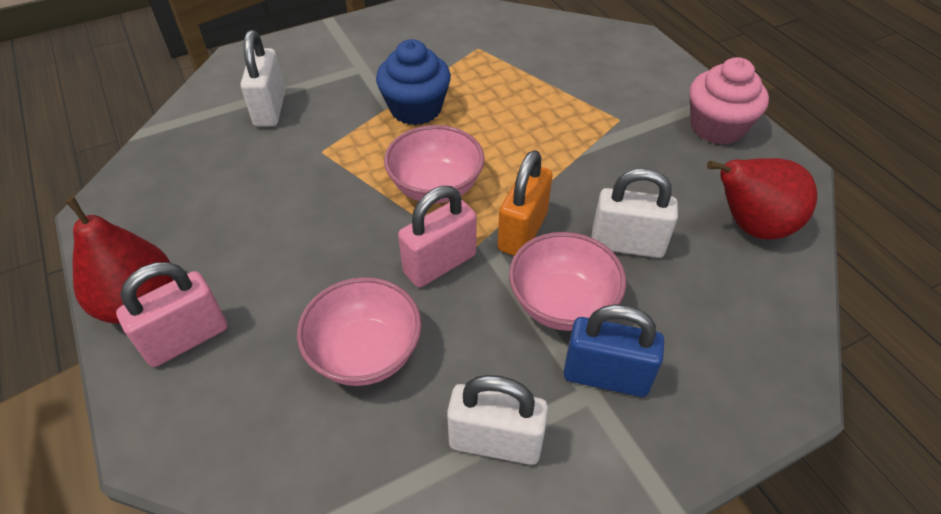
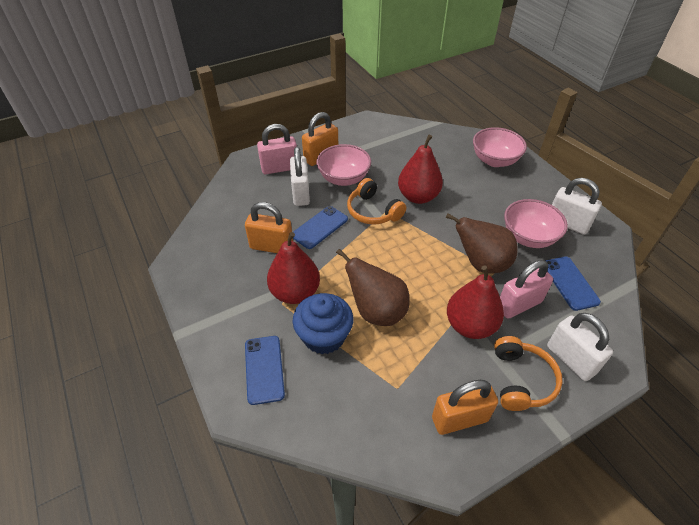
blue padlock: 1 -> 0
blue phone: 0 -> 3
brown pear: 0 -> 2
orange headphones: 0 -> 2
orange padlock: 1 -> 3
pink cupcake: 1 -> 0
red pear: 2 -> 3

